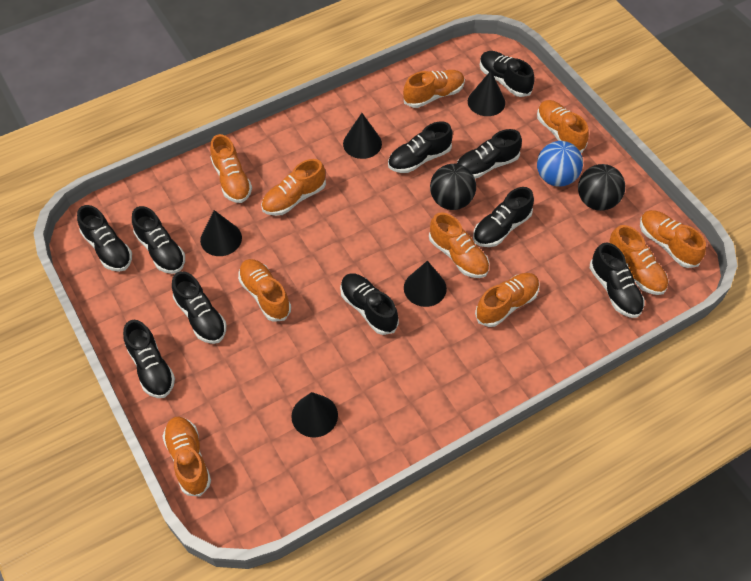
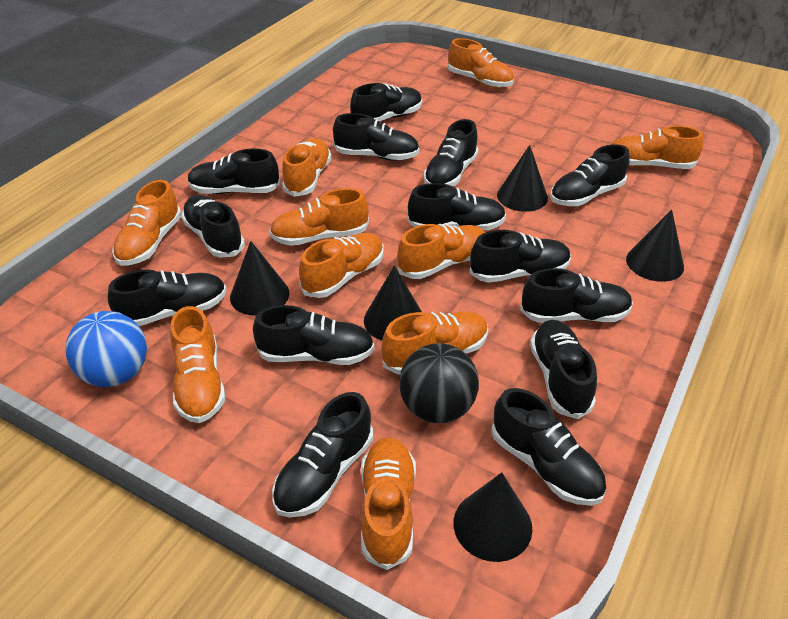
black ball: 2 -> 1
black shoe: 10 -> 14

